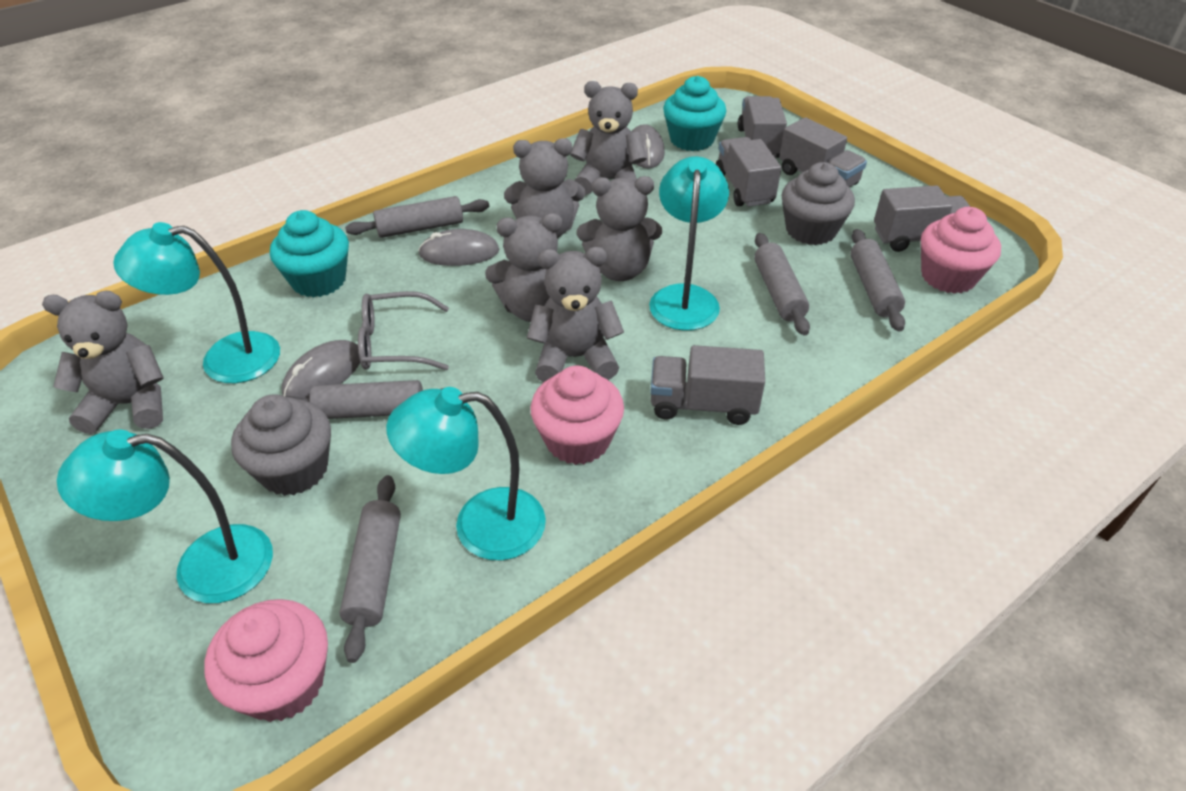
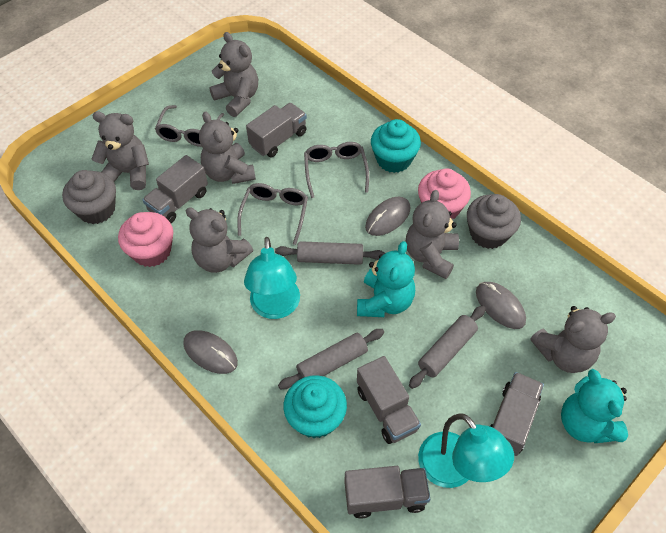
grey glasses: 1 -> 3
grey rolling pin: 5 -> 3
pink cupcake: 3 -> 2
turquoise lamp: 4 -> 2
turquoise teddy bear: 0 -> 2

